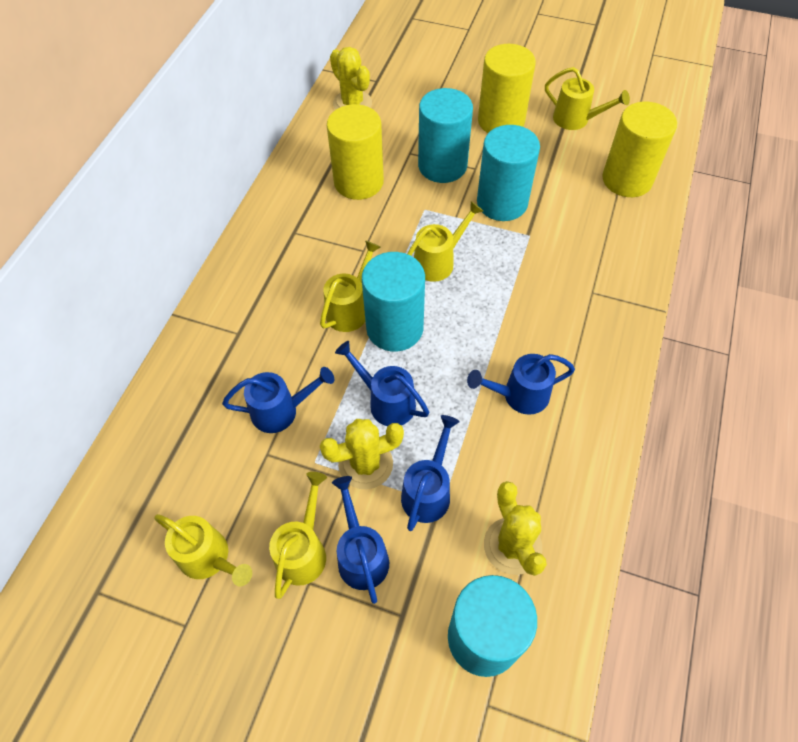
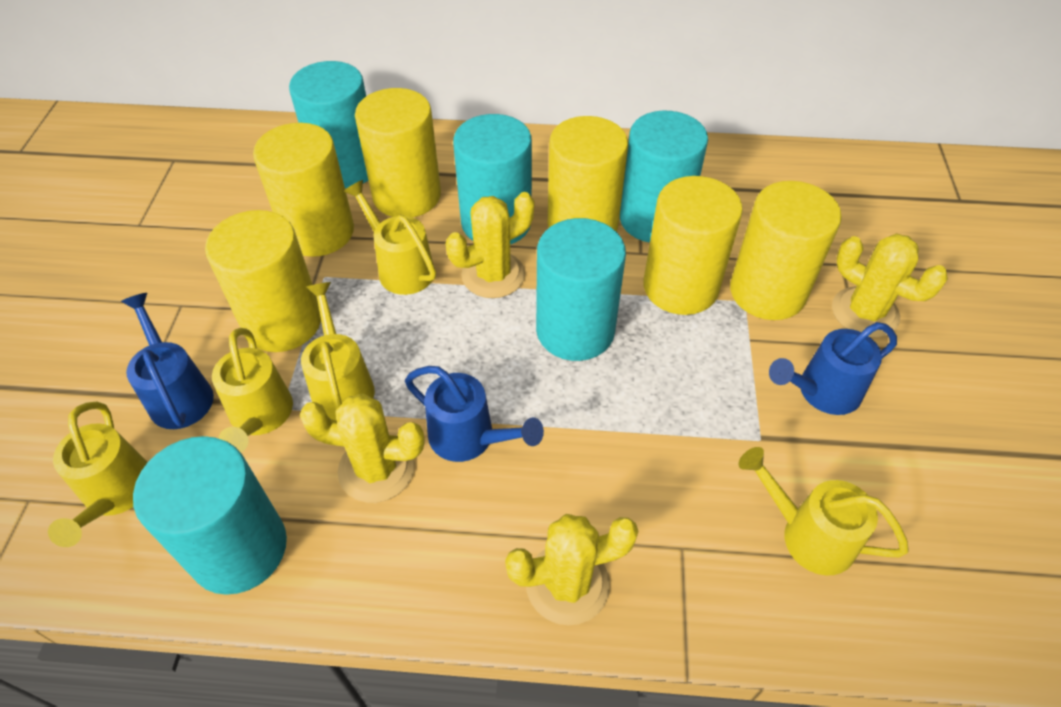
blue watering can: 5 -> 3
turquoise cylinder: 4 -> 5
yellow cactus: 3 -> 4
yellow cylinder: 3 -> 6

